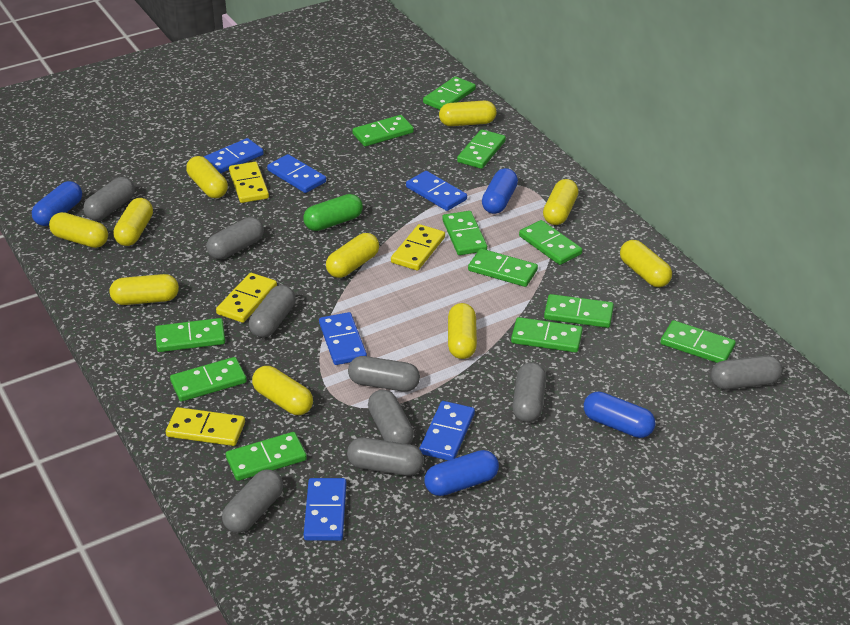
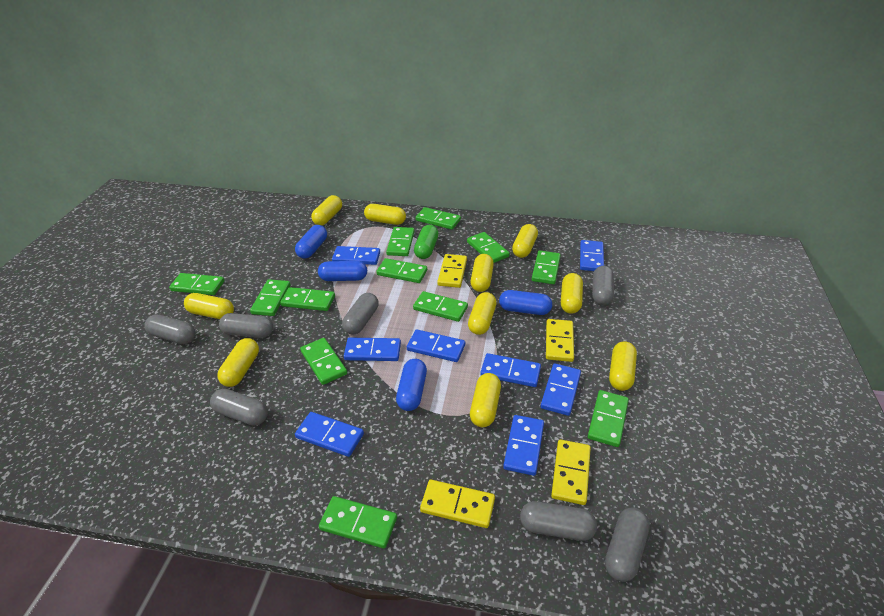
blue domino: 6 -> 8
grey capsule: 9 -> 7

